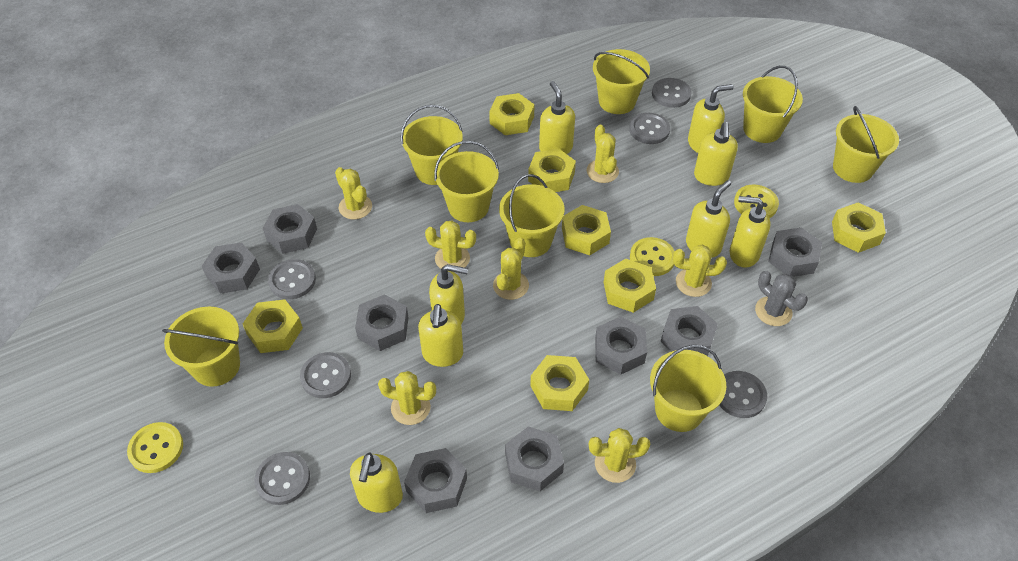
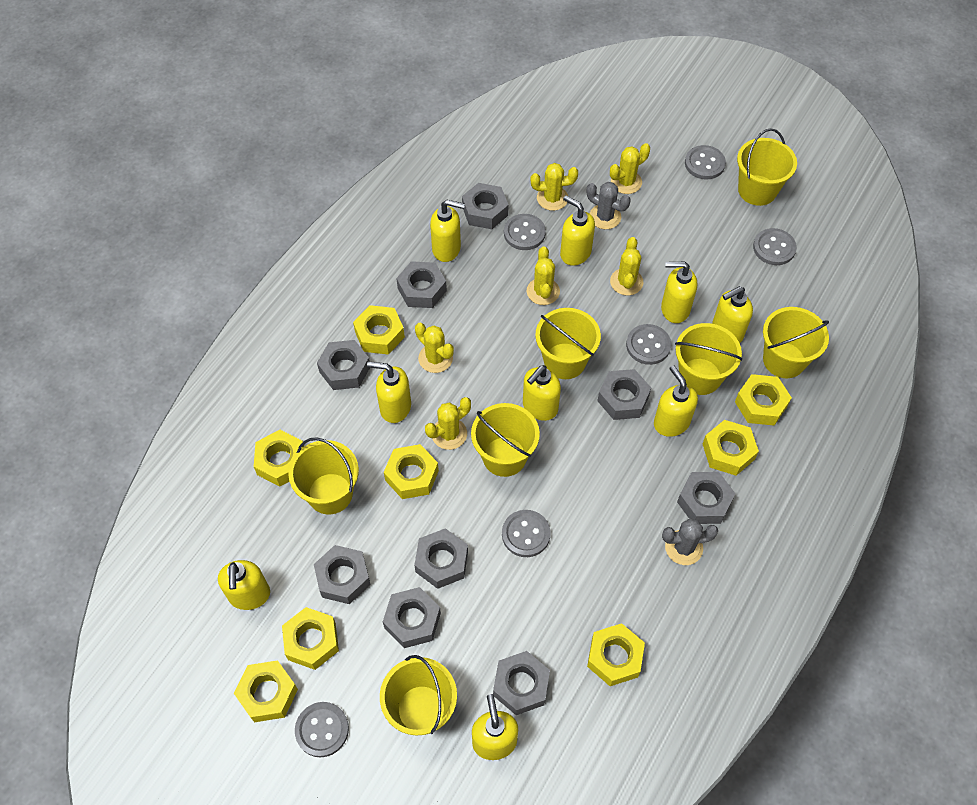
grey cactus: 1 -> 2
grey nut: 8 -> 9
yellow bucket: 8 -> 7
yellow button: 3 -> 0
yellow cactus: 7 -> 6
yellow nut: 7 -> 8
yellow soap dispenser: 8 -> 9

